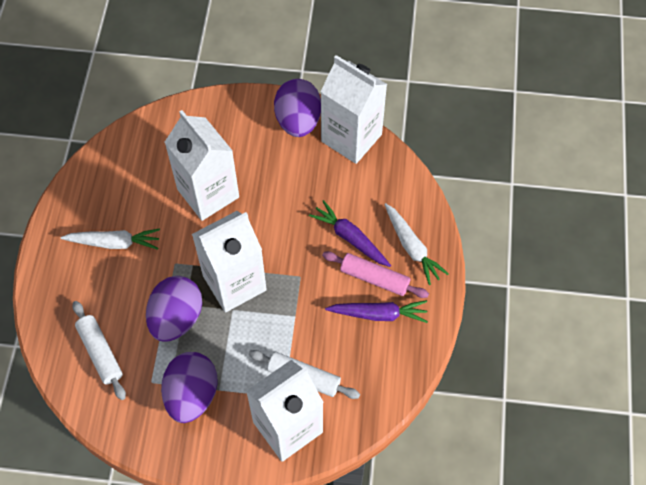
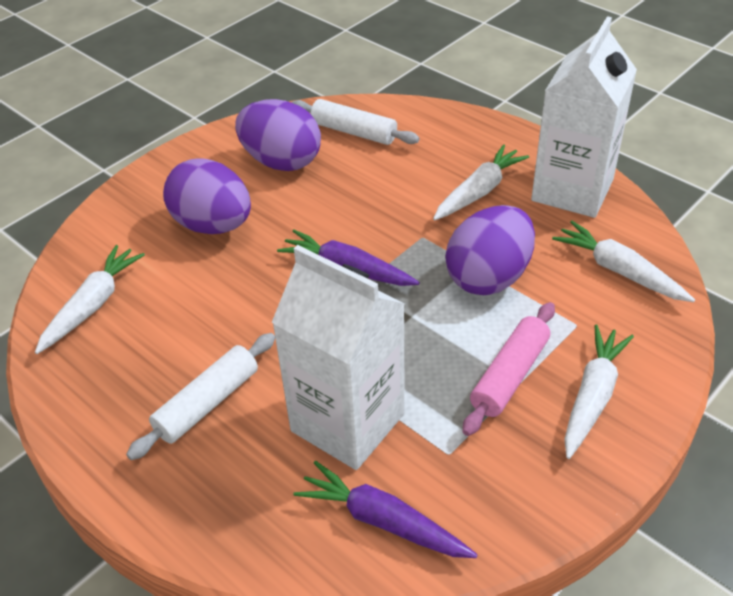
white carrot: 2 -> 4
white carton: 4 -> 2

